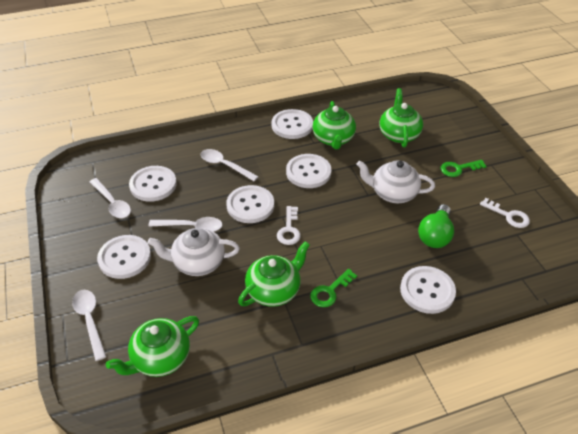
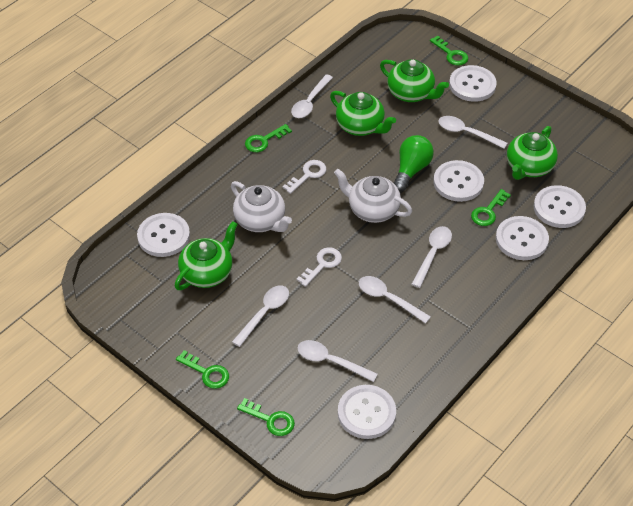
green key: 2 -> 5
white spoon: 4 -> 6

